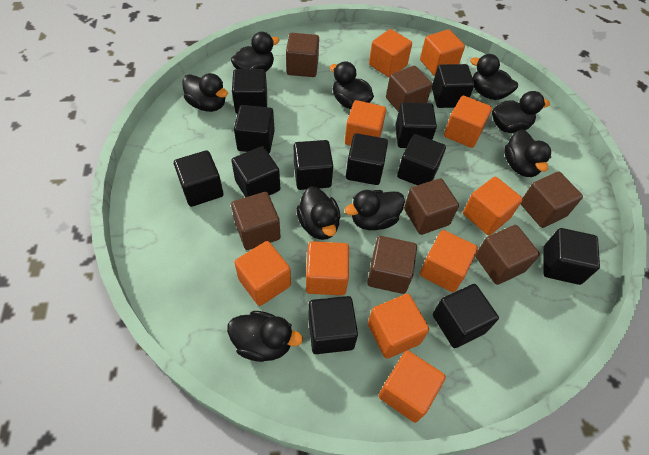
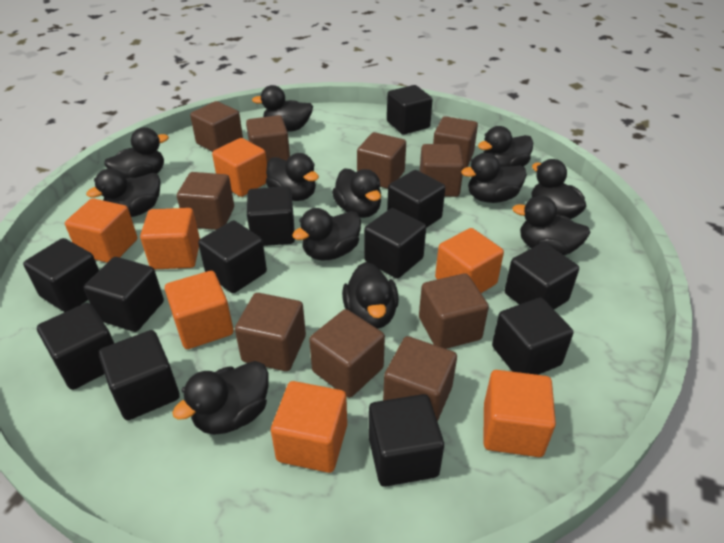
black duck: 9 -> 12
brown cube: 7 -> 10
orange cube: 10 -> 7

